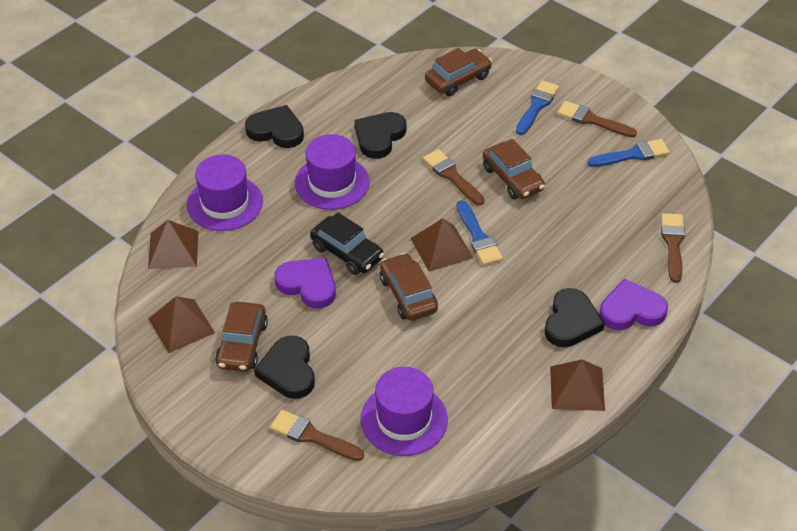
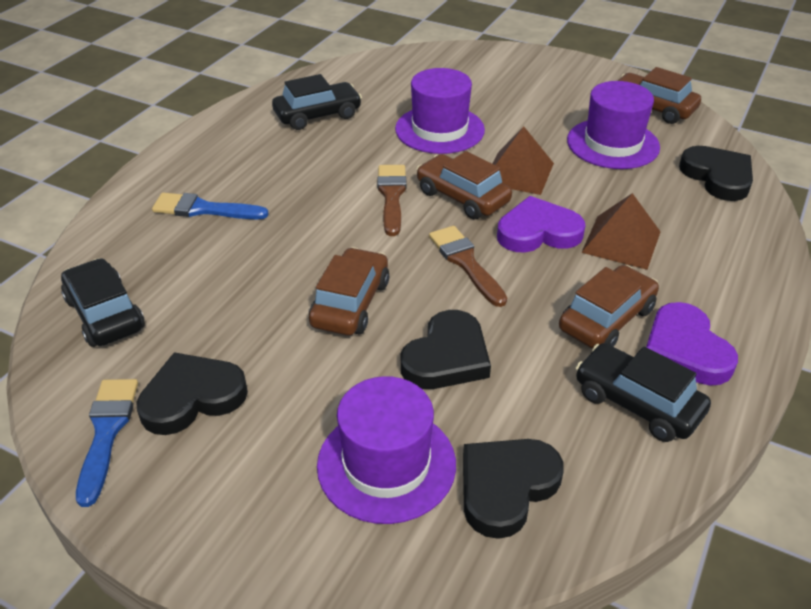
black car: 1 -> 3
blue brush: 3 -> 2
brown brush: 4 -> 2
brown pyramid: 4 -> 2

